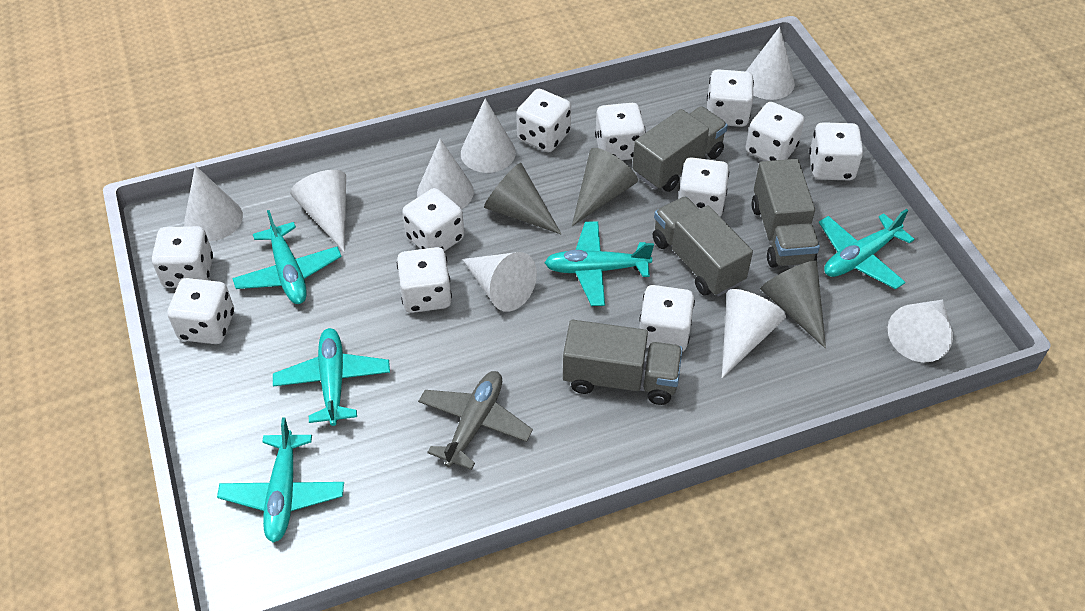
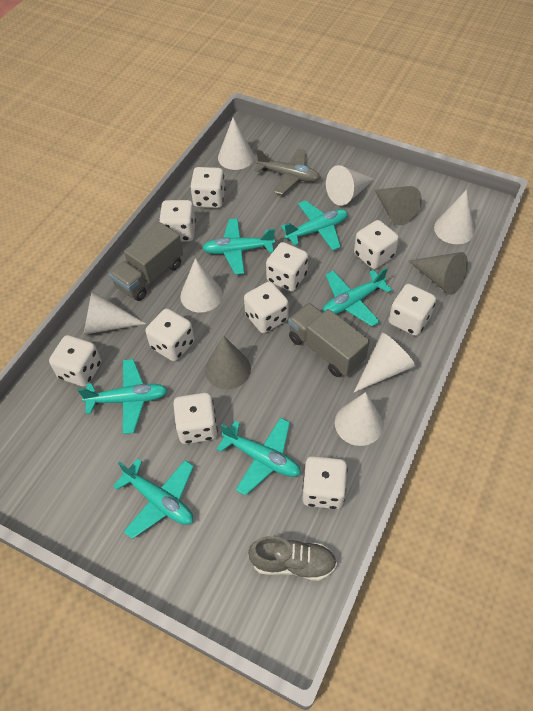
grey shoe: 0 -> 1
grey truck: 4 -> 2
turquoise plane: 5 -> 6
white cone: 8 -> 7
white dice: 11 -> 10

